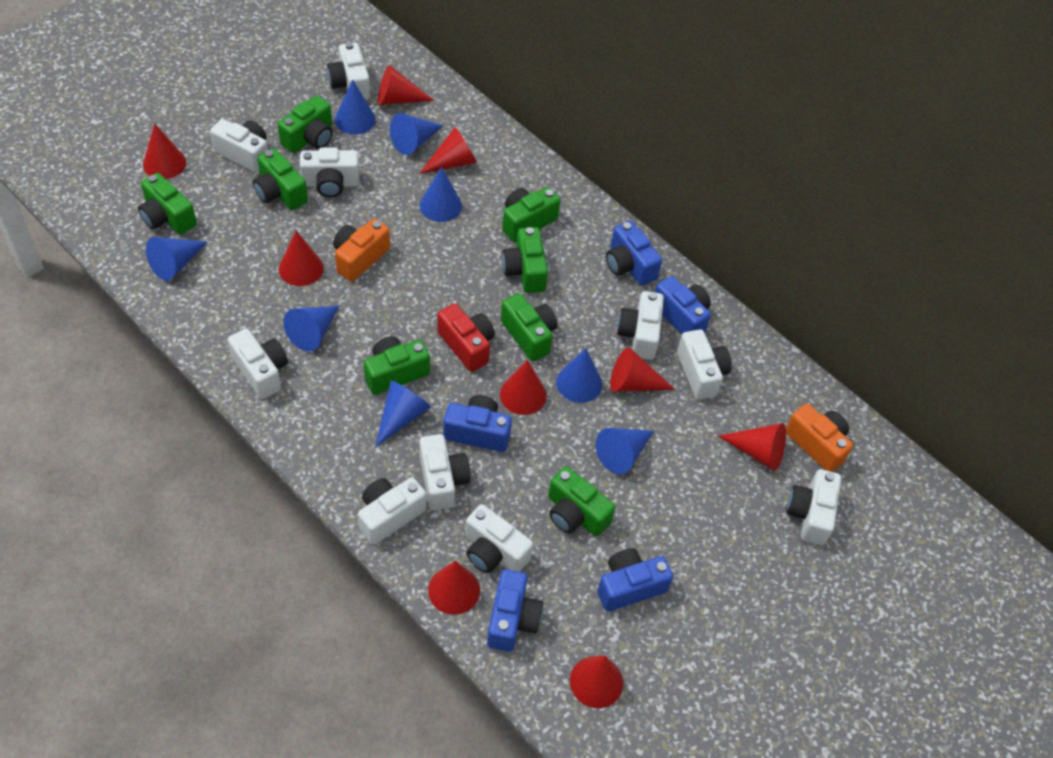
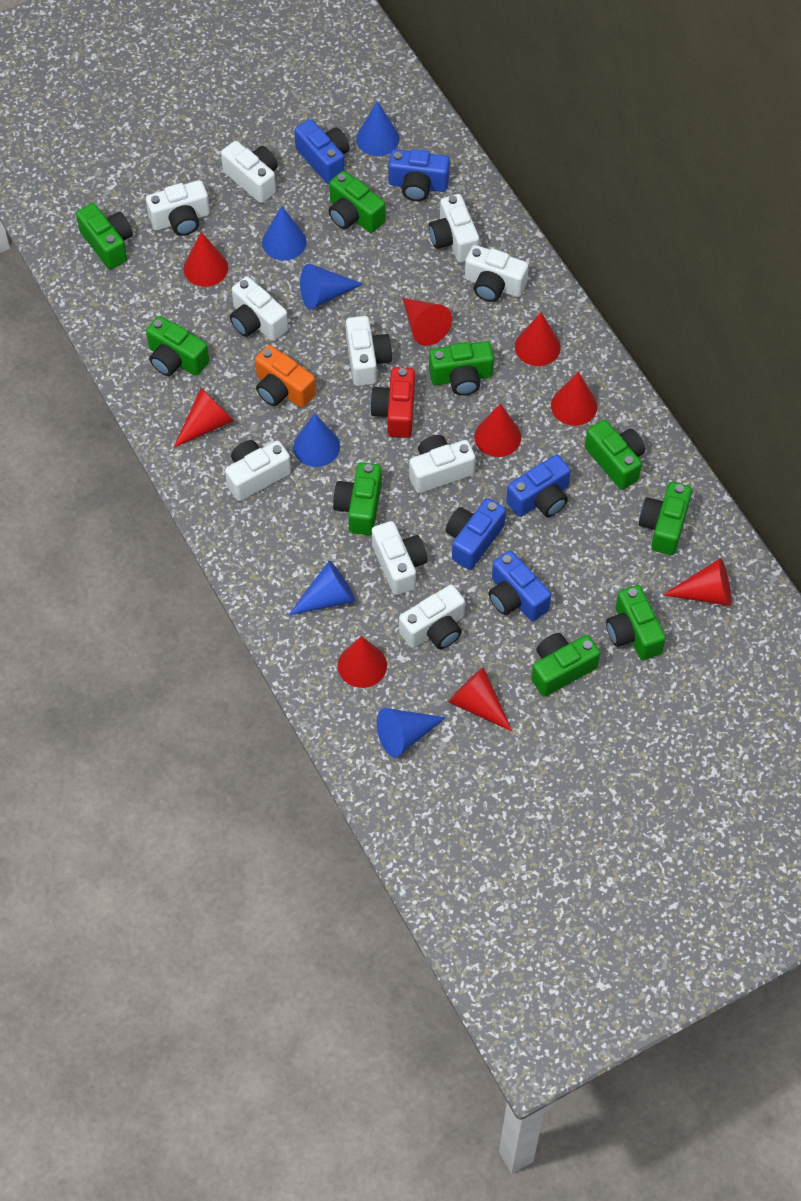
blue cone: 8 -> 6
green camera: 8 -> 9
orange camera: 2 -> 1

